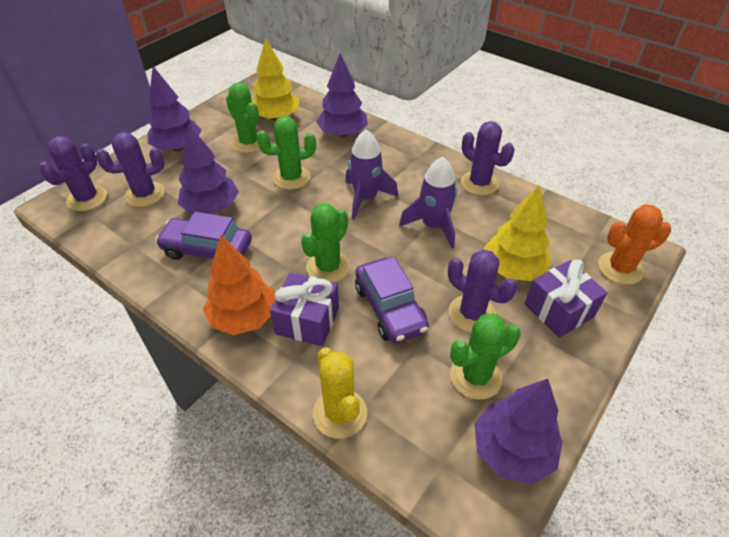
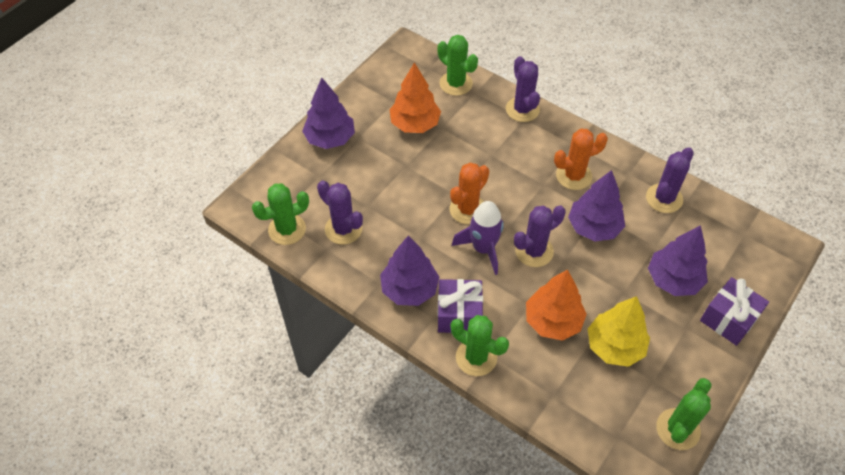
orange cactus: 1 -> 2
orange tree: 1 -> 2
purple car: 2 -> 0
purple rocket: 2 -> 1
yellow cactus: 1 -> 0
yellow tree: 2 -> 1

